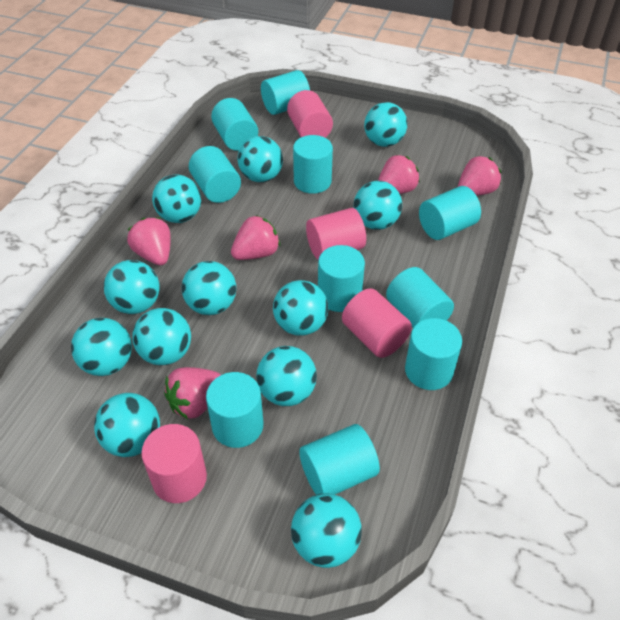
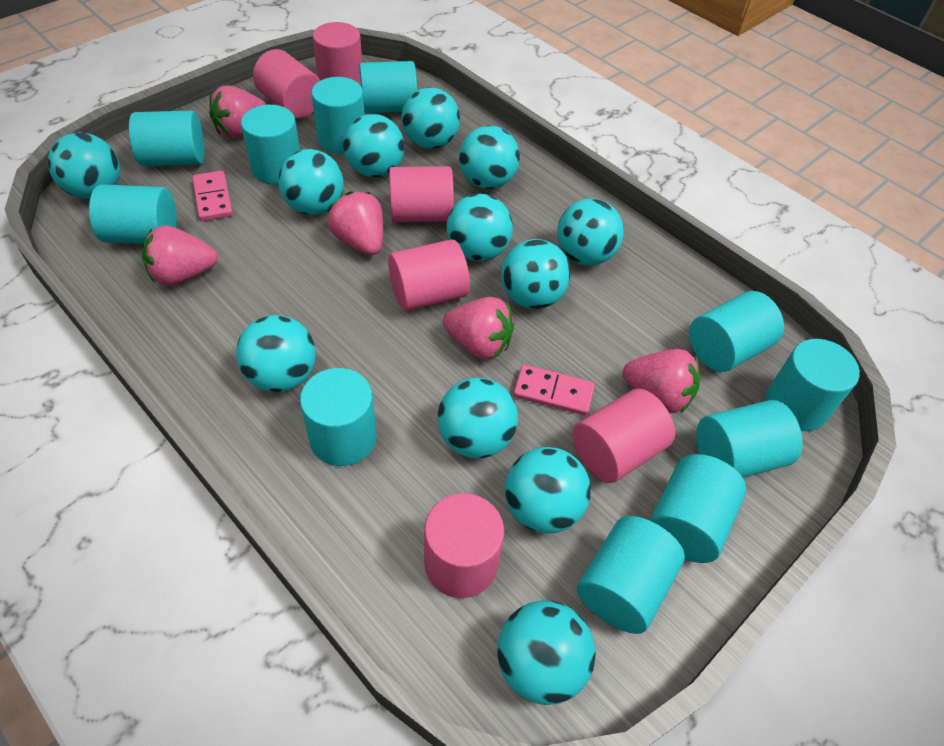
pink cylinder: 4 -> 6
pink domino: 0 -> 2
turquoise cylinder: 10 -> 11

